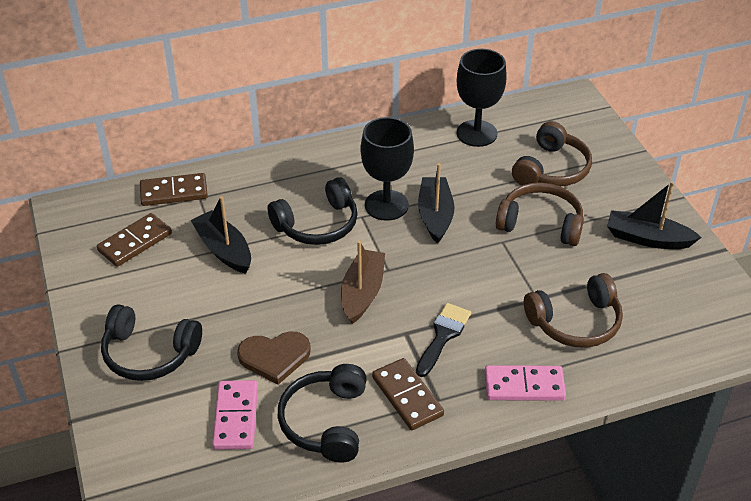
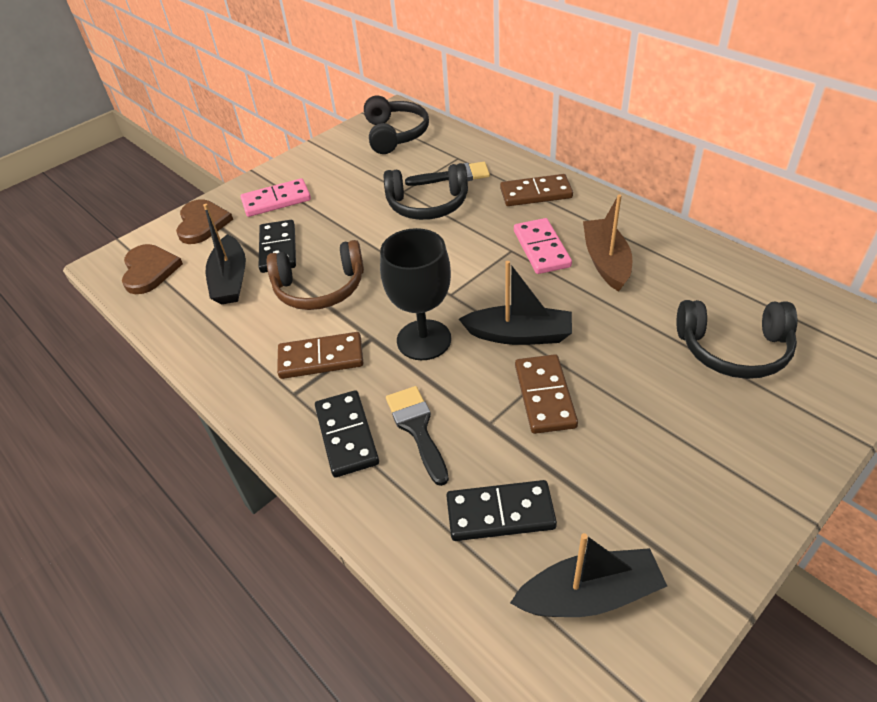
black brush: 1 -> 2
black domino: 0 -> 3
black goblet: 2 -> 1
brown headphones: 3 -> 1
brown heart: 1 -> 2

